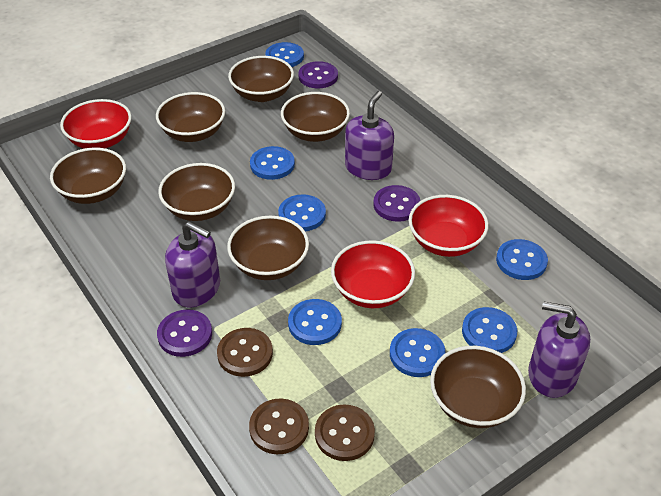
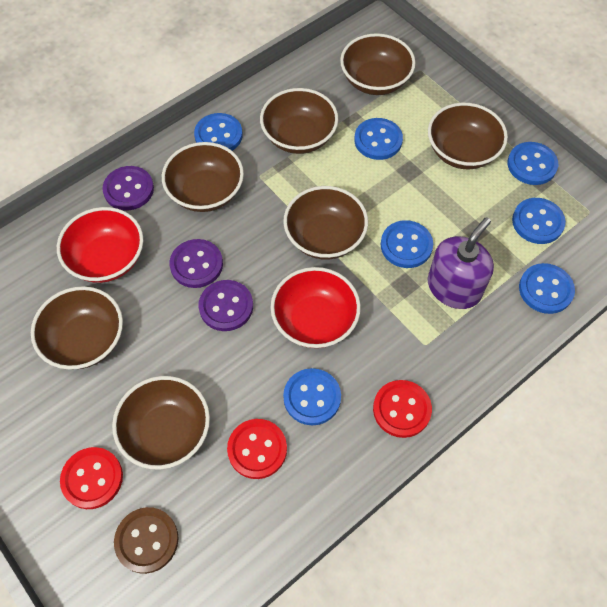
brown button: 3 -> 1
purple soap dispenser: 3 -> 1
red bowl: 3 -> 2
red button: 0 -> 3

